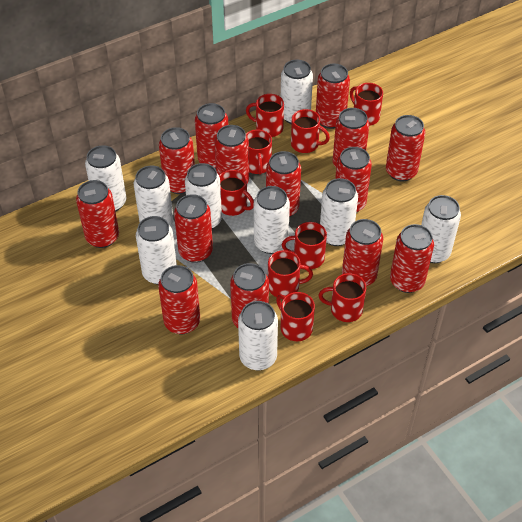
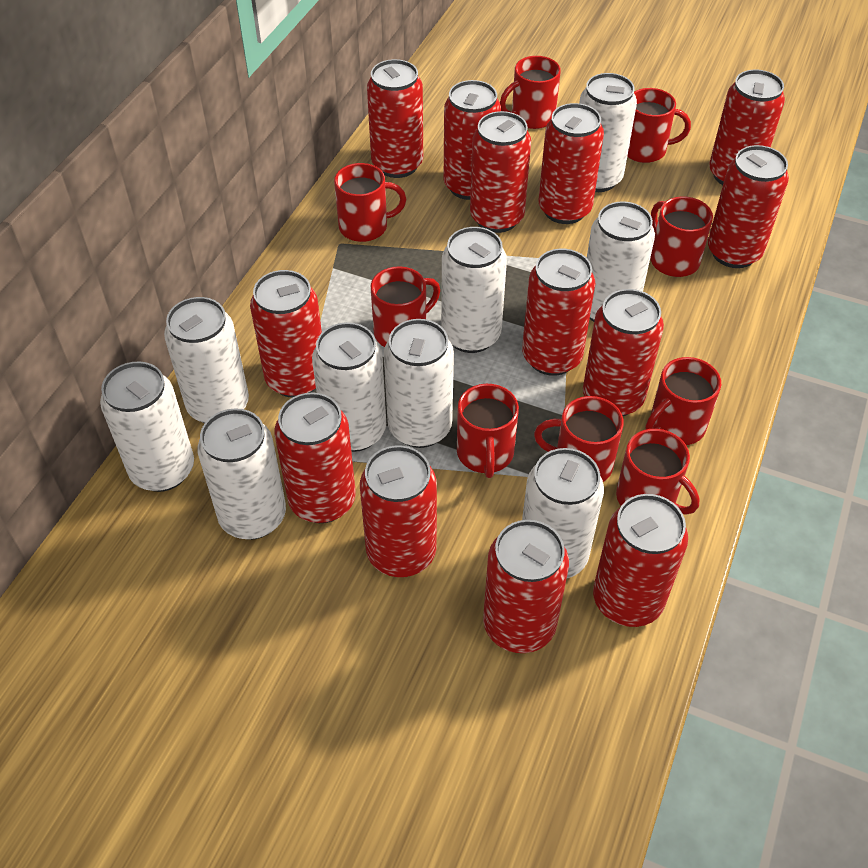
red can: 14 -> 13

